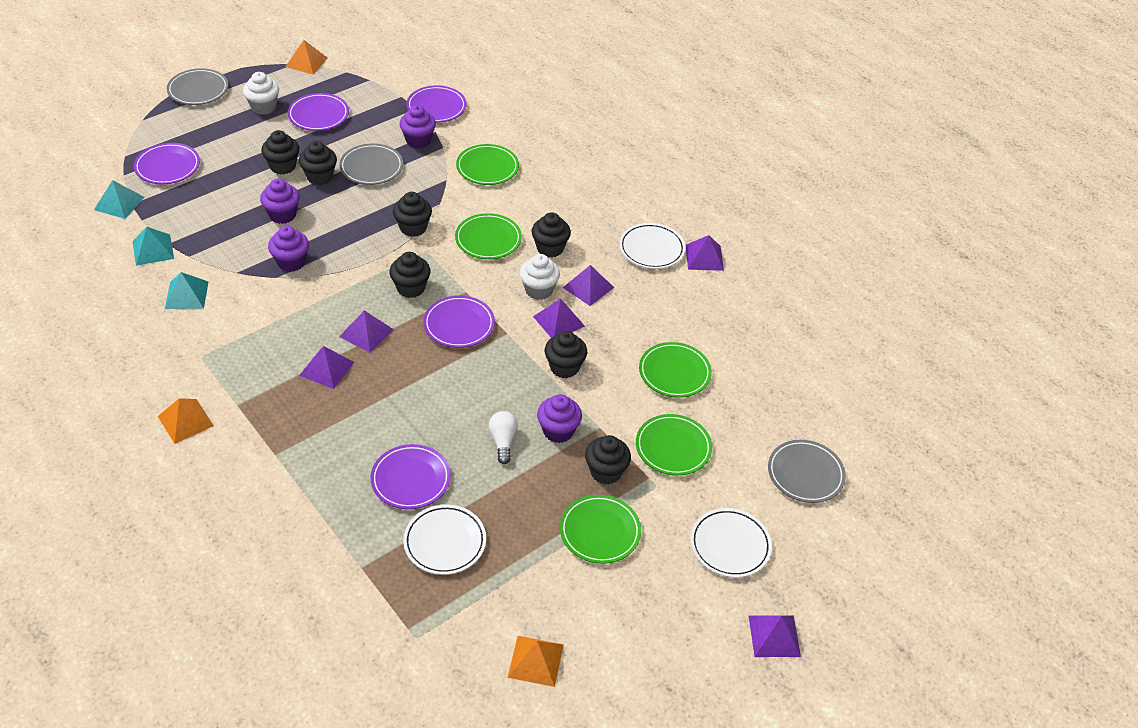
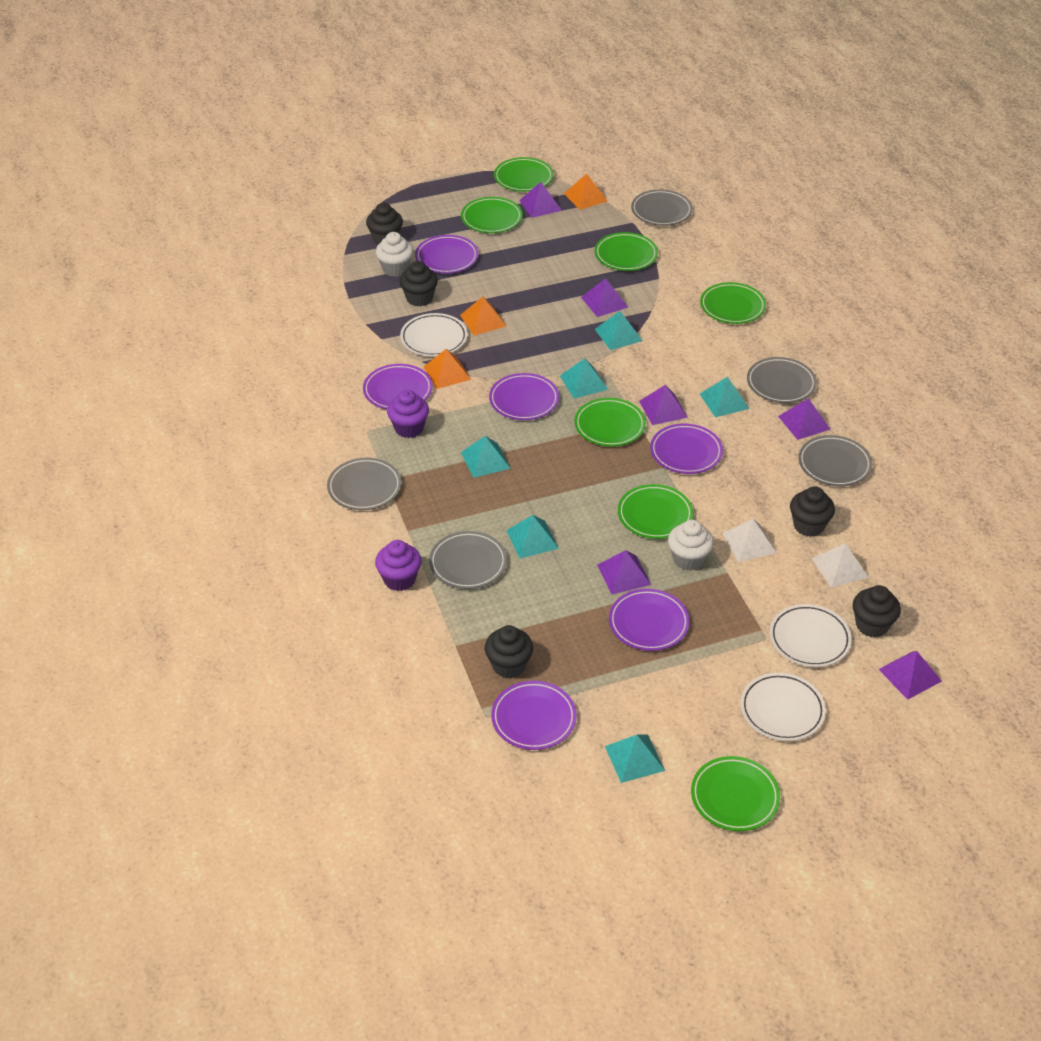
black cupcake: 7 -> 5
green plate: 5 -> 7
grey plate: 3 -> 5
purple cupcake: 4 -> 2
purple plate: 5 -> 6
turquoise pyramid: 3 -> 6
white light bulb: 1 -> 0
white pyramid: 0 -> 2

